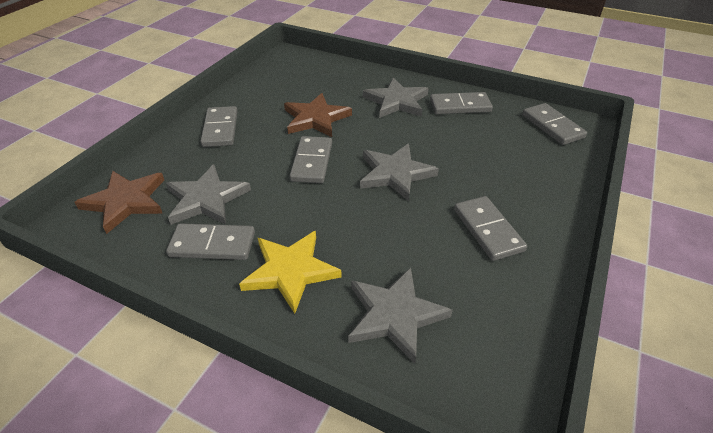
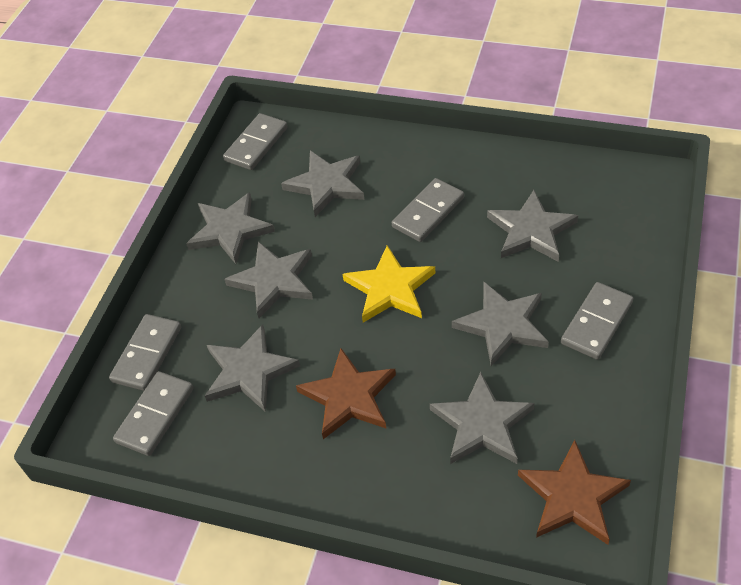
grey domino: 6 -> 5
grey star: 4 -> 7

